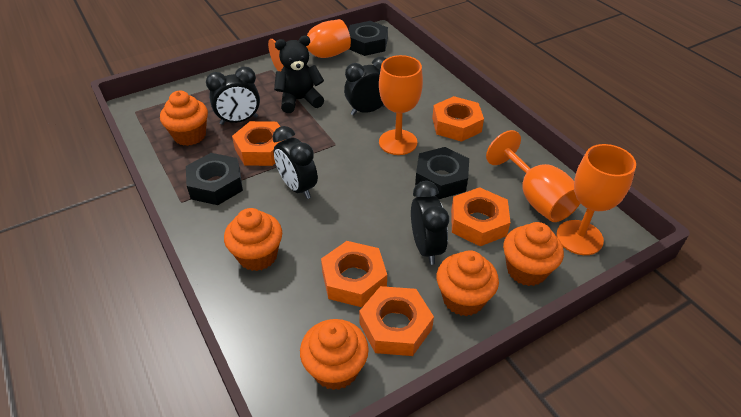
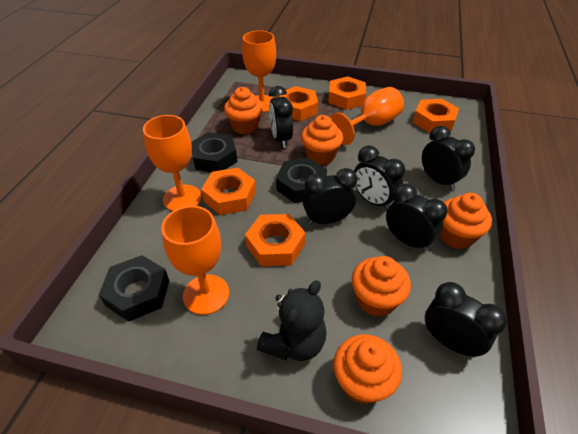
black clock: 4 -> 6

